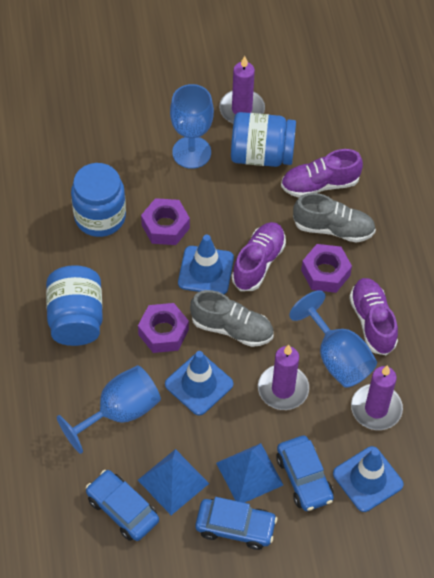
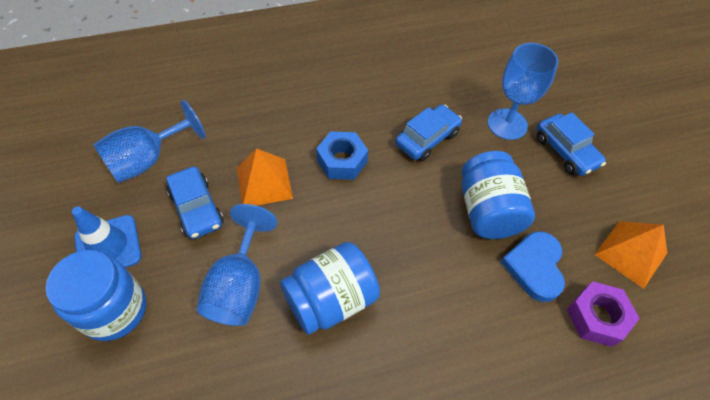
blue heart: 0 -> 1
blue nut: 0 -> 1
blue pyramid: 2 -> 0
blue traffic cone: 3 -> 1
grey shoe: 2 -> 0
orange pyramid: 0 -> 2
purple candle: 3 -> 0
purple nut: 3 -> 1
purple shoe: 3 -> 0

